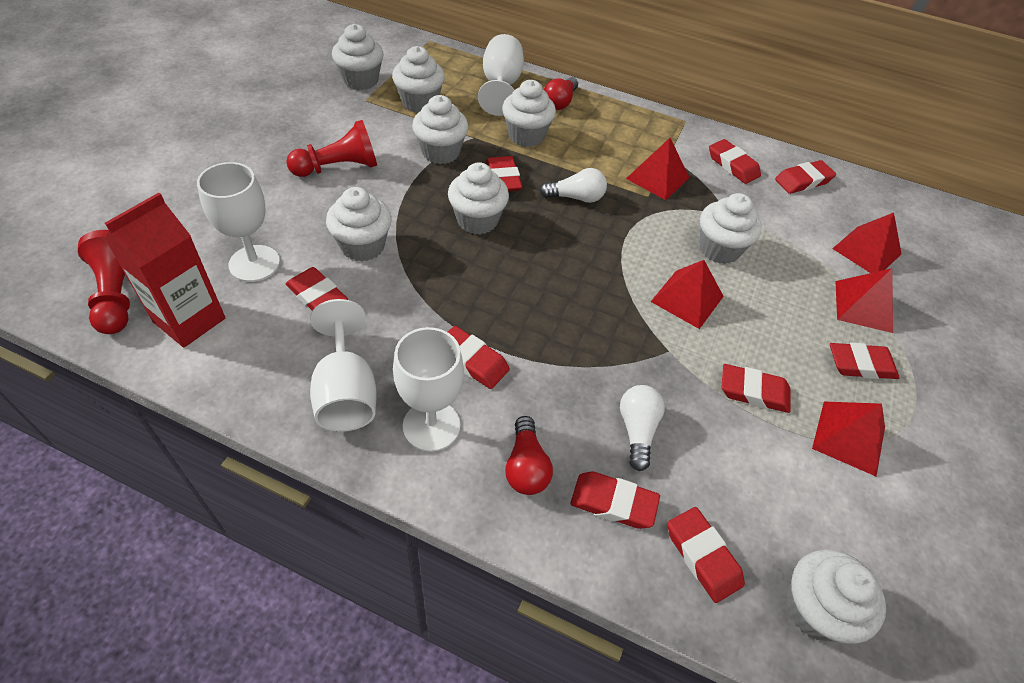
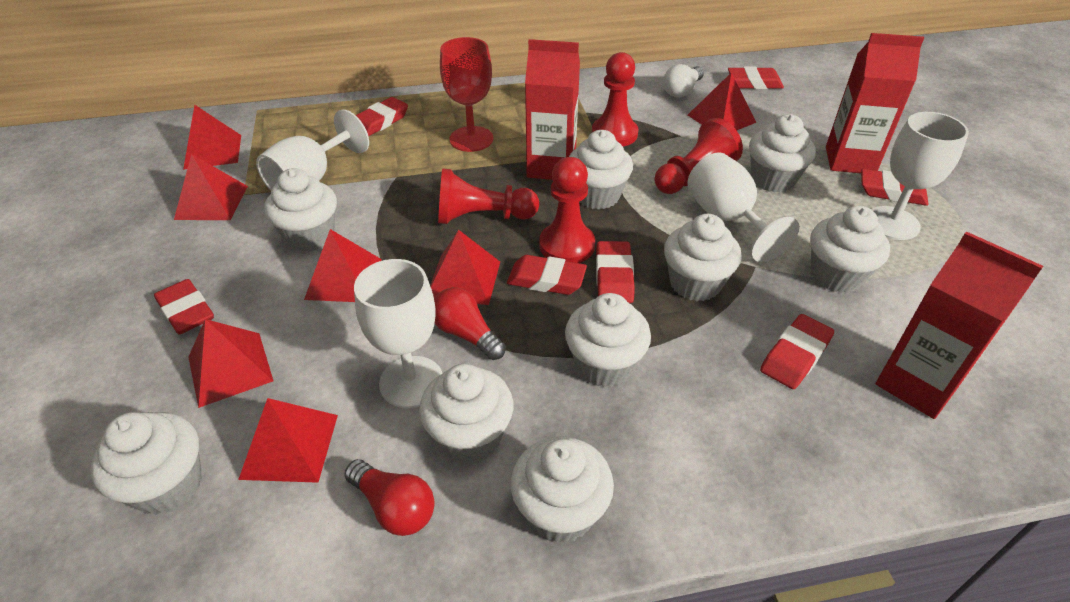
red carton: 1 -> 3
red eraser: 9 -> 7
red goblet: 0 -> 1
red pawn: 2 -> 4
red pyramid: 5 -> 7
white cupcake: 8 -> 9
white light bulb: 2 -> 1

